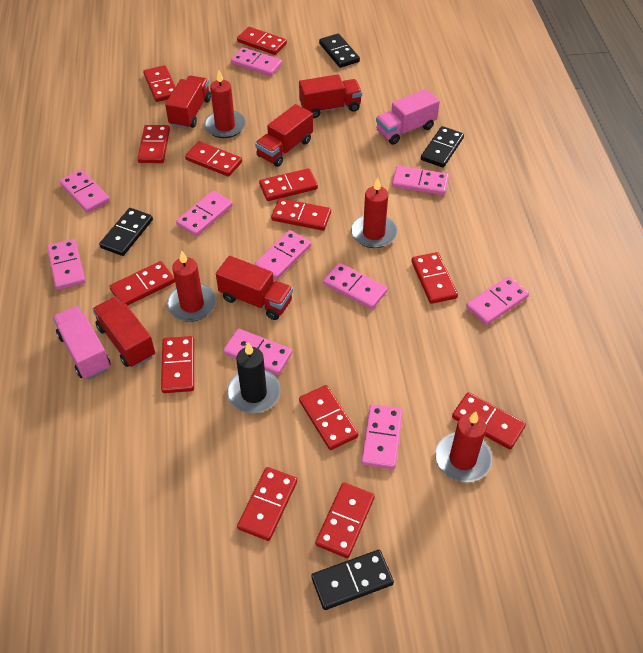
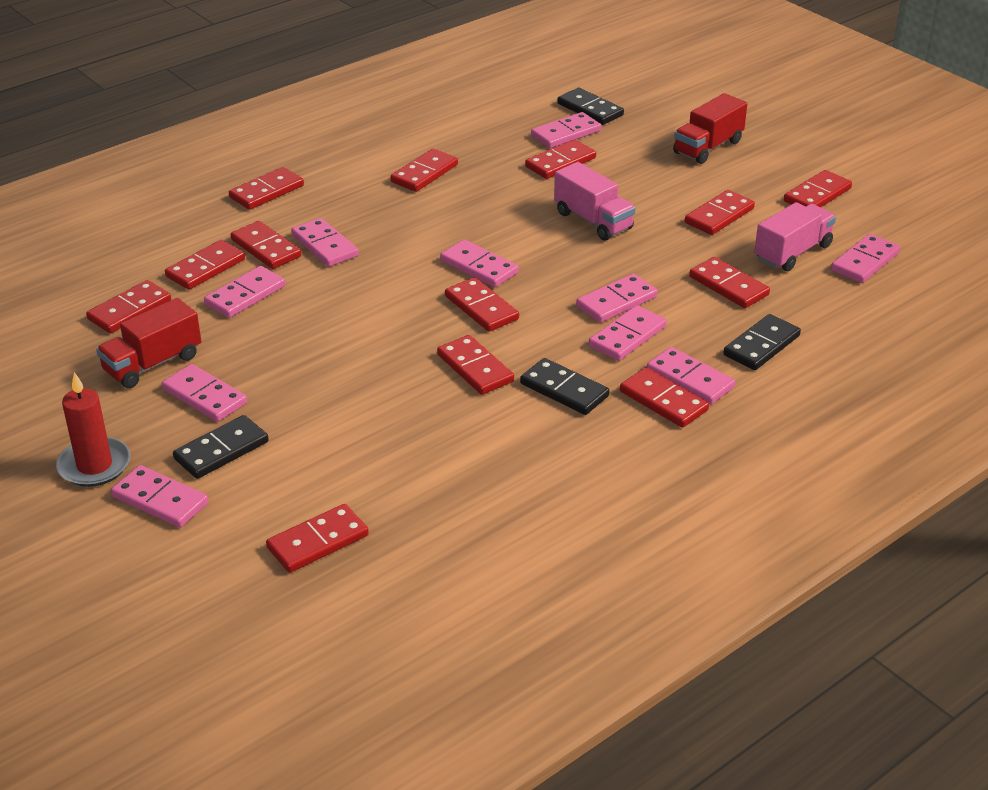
black candle: 1 -> 0
red candle: 4 -> 1
red truck: 5 -> 2

